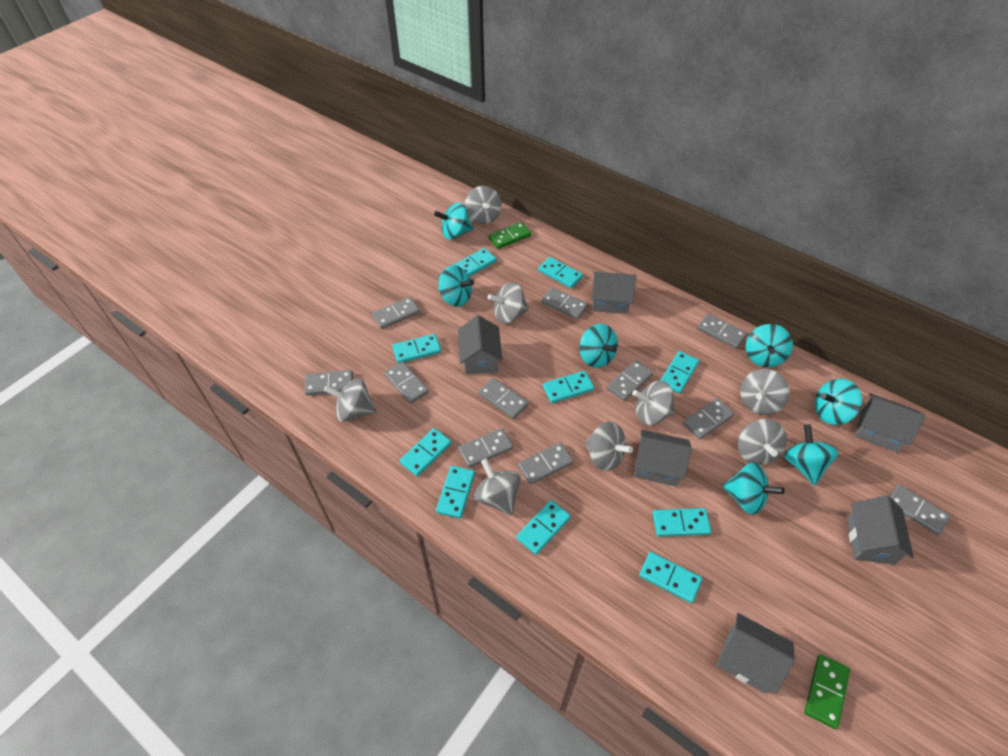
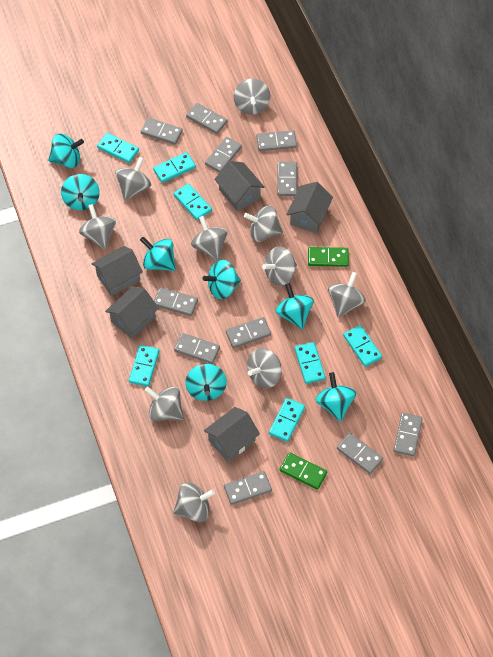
grey house: 6 -> 5
grey spinning top: 8 -> 10
turquoise domino: 10 -> 7

